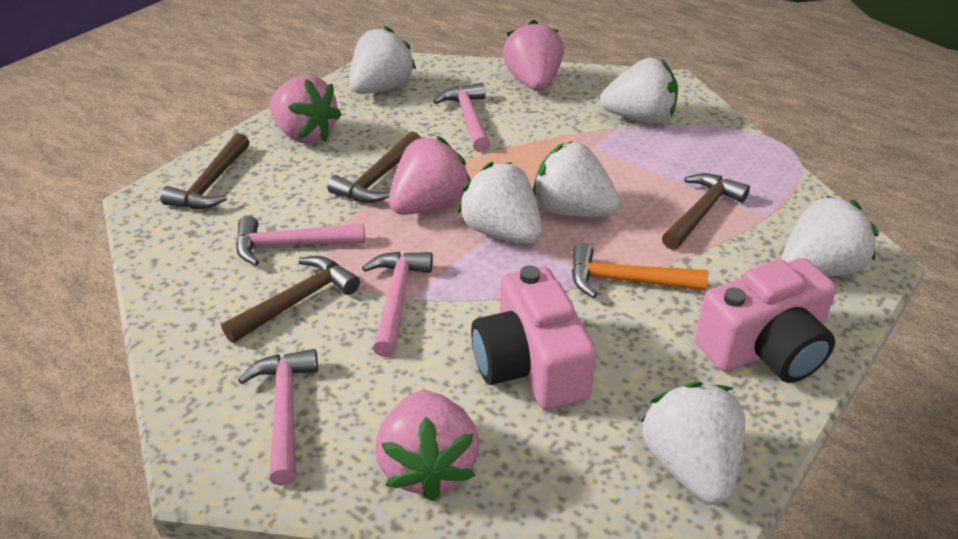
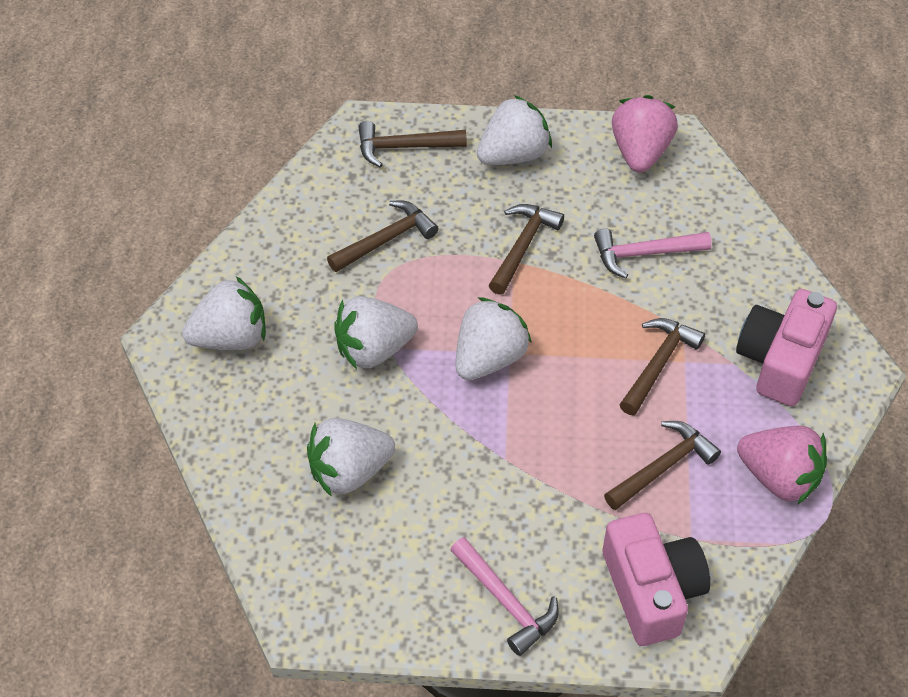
brown hammer: 4 -> 5
orange hammer: 1 -> 0
pink hammer: 4 -> 2
pink strawberry: 4 -> 2
white strawberry: 6 -> 5

